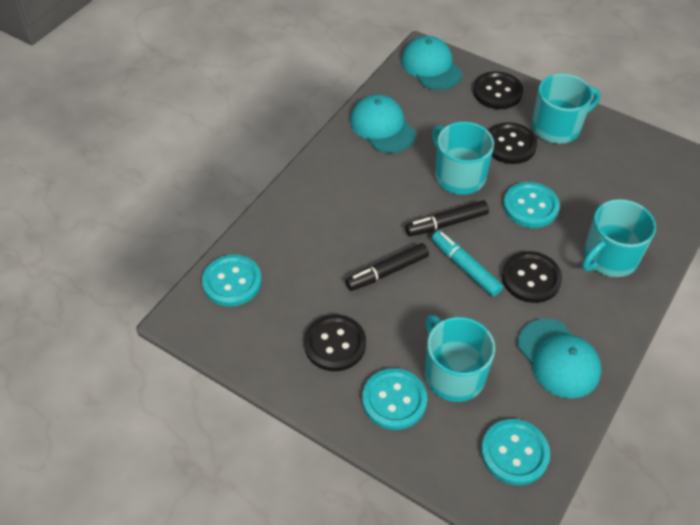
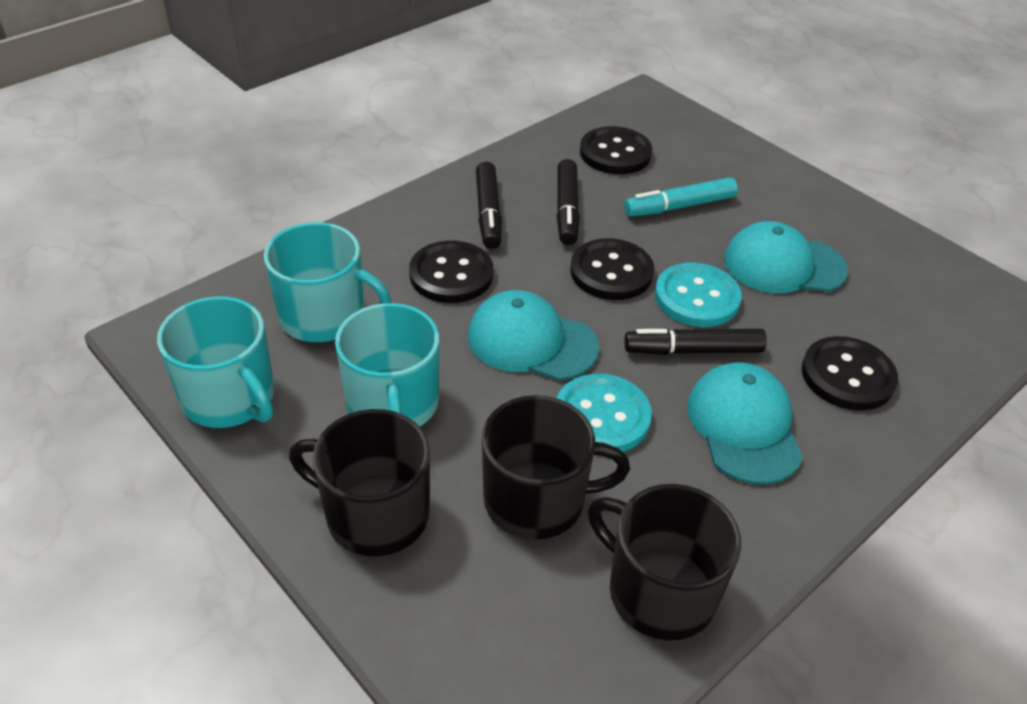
black marker: 2 -> 3
black mug: 0 -> 3
turquoise button: 4 -> 2
turquoise mug: 4 -> 3

